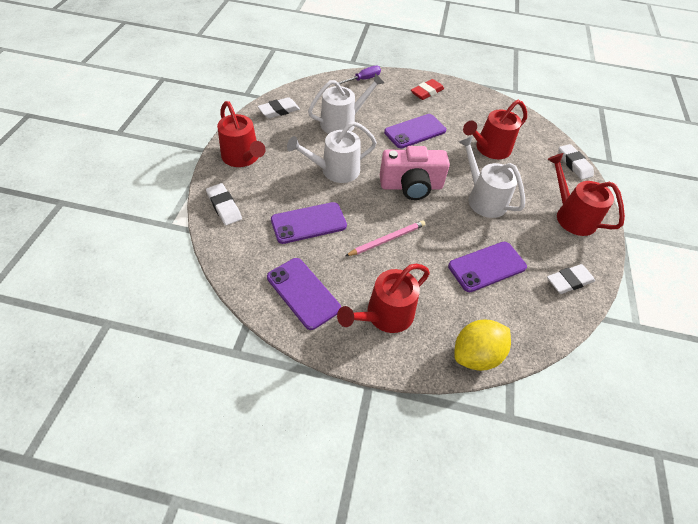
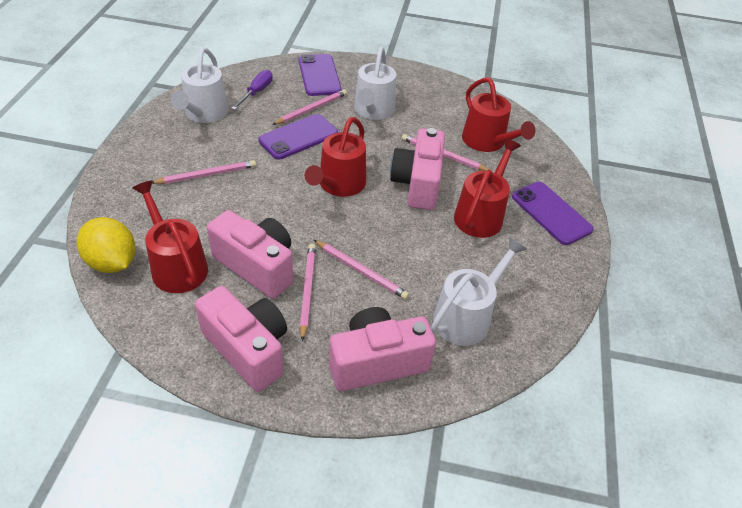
pink camera: 1 -> 4
pink pencil: 1 -> 5
purple phone: 4 -> 3
red eraser: 1 -> 0
white eraser: 4 -> 0

